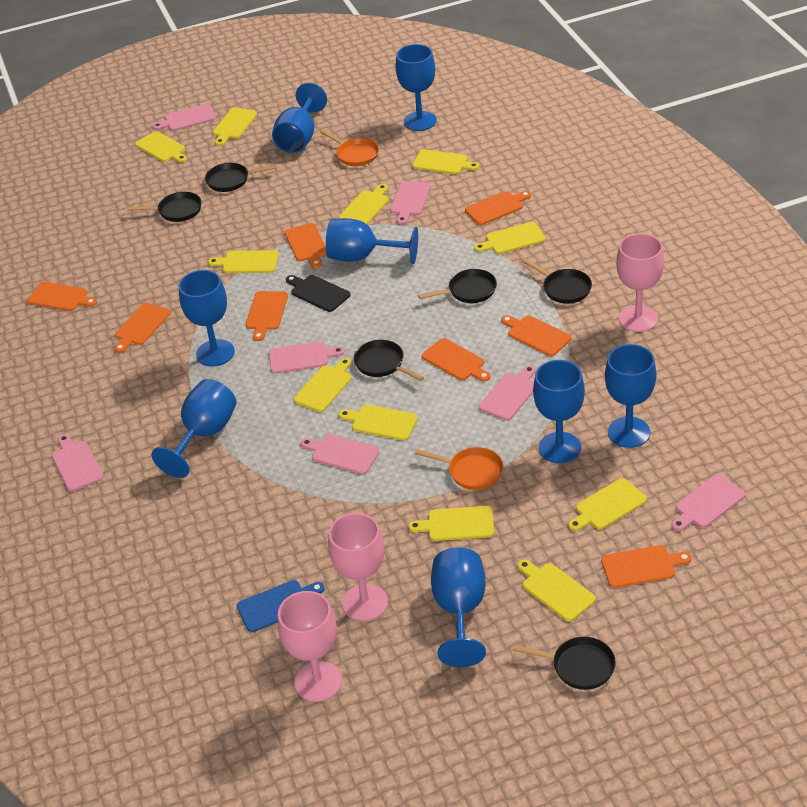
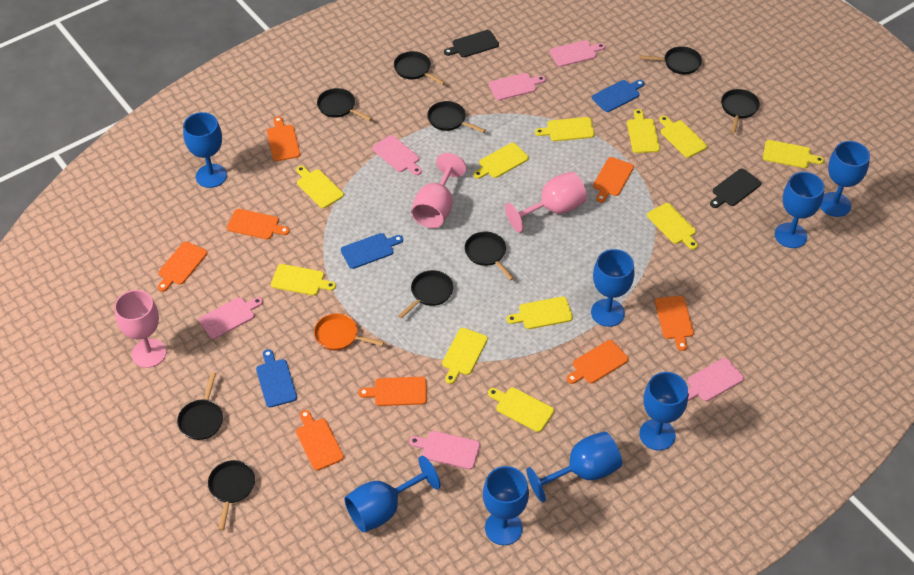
black cutting board: 1 -> 2
black pan: 6 -> 9
blue cutting board: 1 -> 3
orange pan: 2 -> 1
pink cutting board: 7 -> 6

